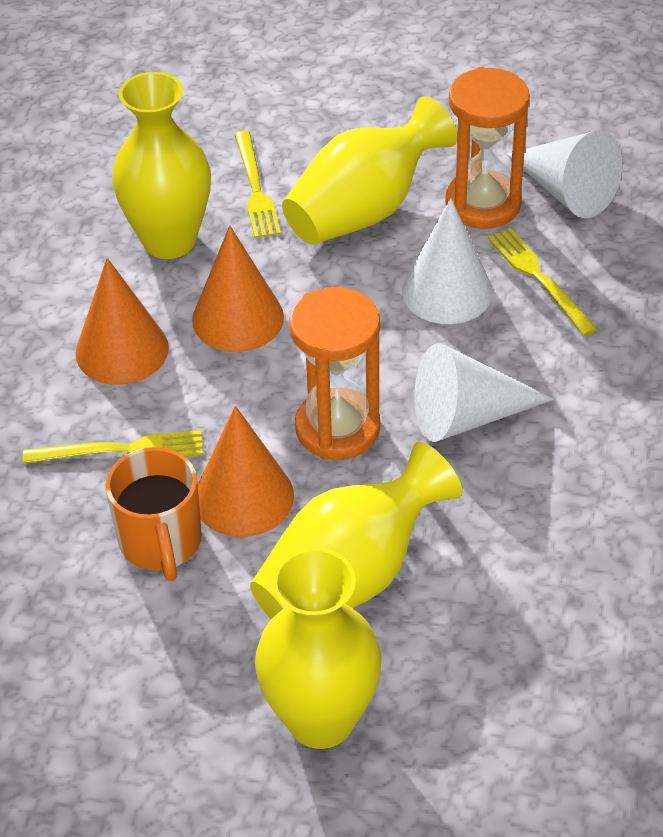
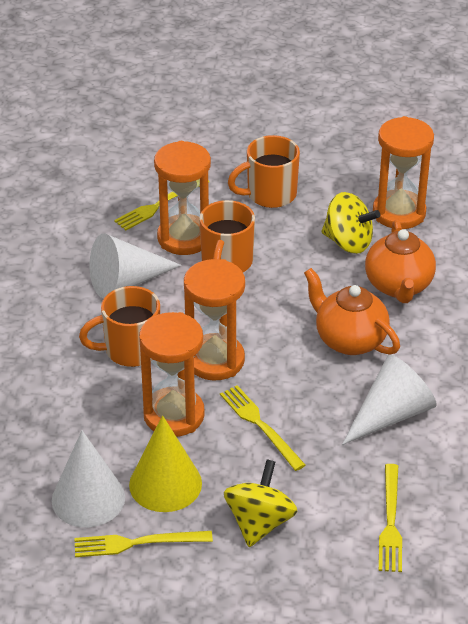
orange cone: 3 -> 0
orange hourglass: 2 -> 4
orange mug: 1 -> 3
orange teapot: 0 -> 2
yellow cone: 0 -> 1
yellow fork: 3 -> 4
yellow spinning top: 0 -> 2
yellow vase: 4 -> 0

